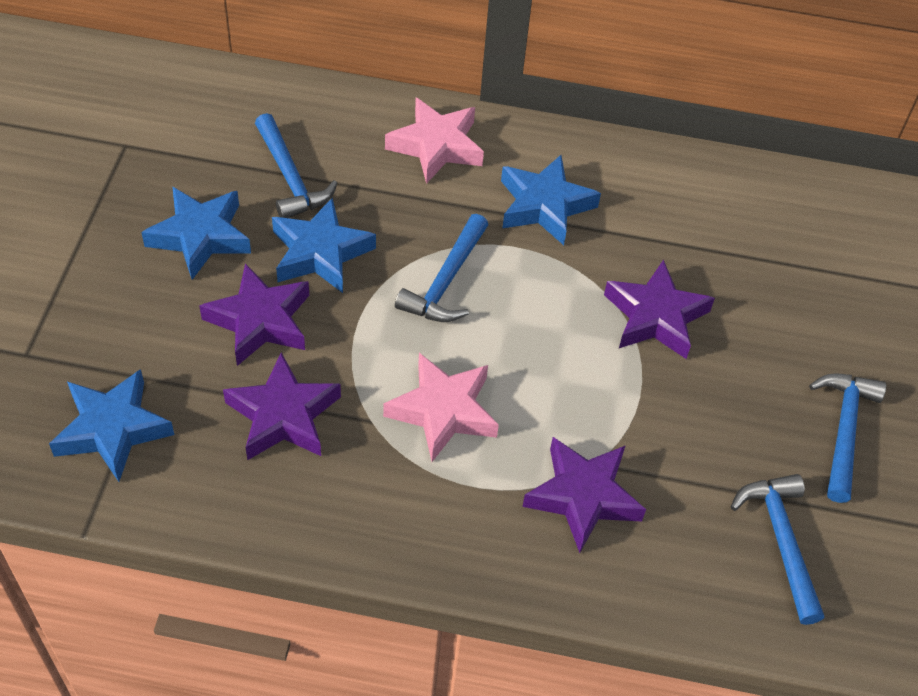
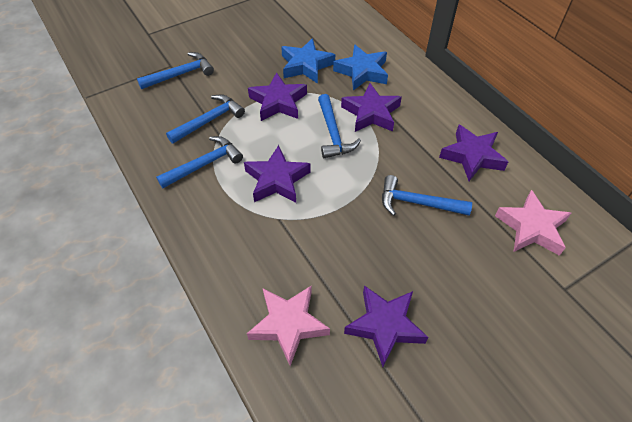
blue hammer: 4 -> 5
blue star: 4 -> 2
purple star: 4 -> 5

